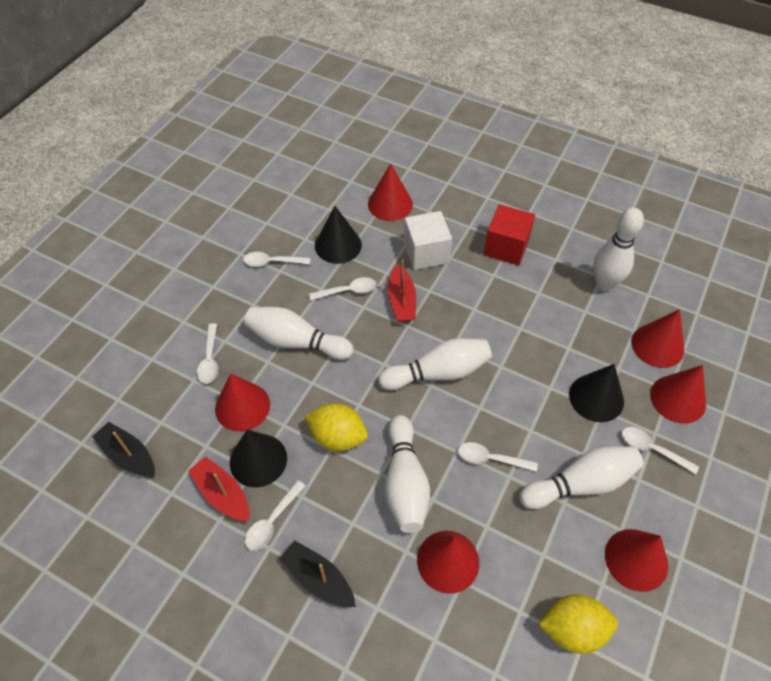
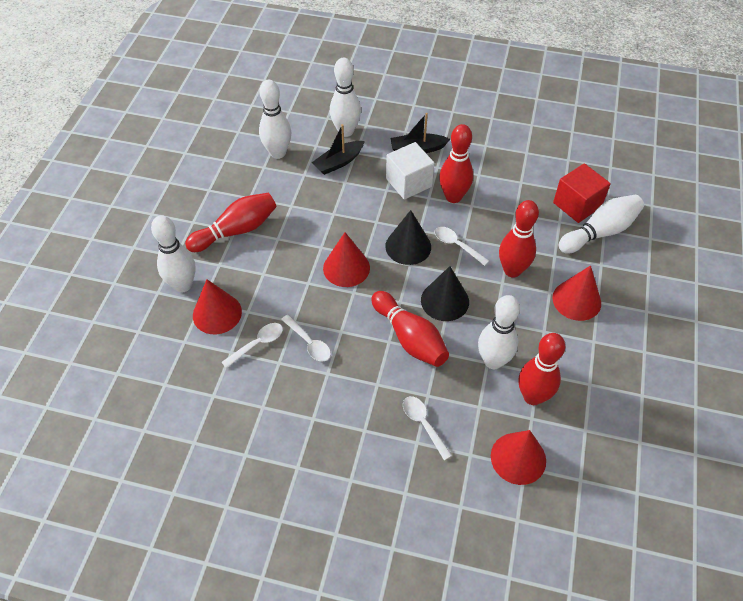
black cone: 3 -> 2
red boat: 2 -> 0
red bowling pin: 0 -> 5
red cone: 6 -> 4
white spoon: 6 -> 4
yellow lemon: 2 -> 0

